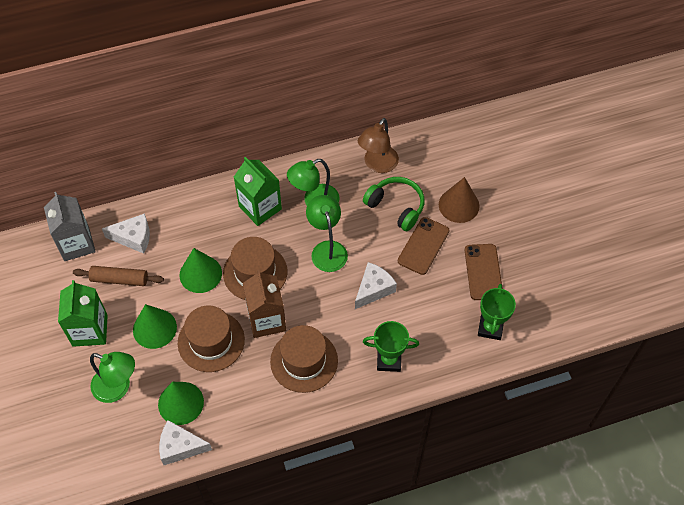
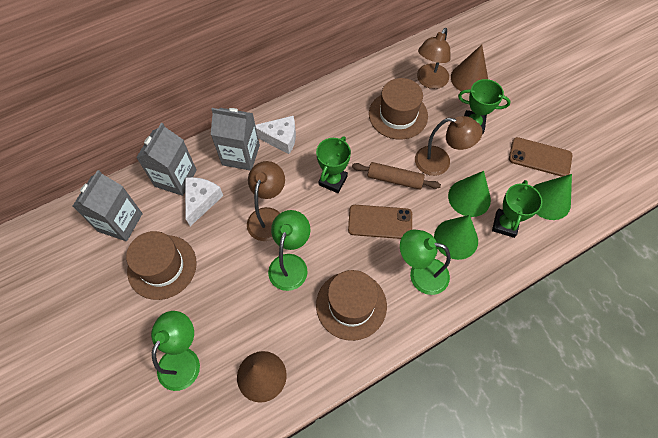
brown carton: 1 -> 0
brown cone: 1 -> 2
brown lamp: 1 -> 3
green carton: 2 -> 0
green headphones: 1 -> 0
green trophy: 2 -> 3
grey carton: 1 -> 3
white cheese: 3 -> 2

